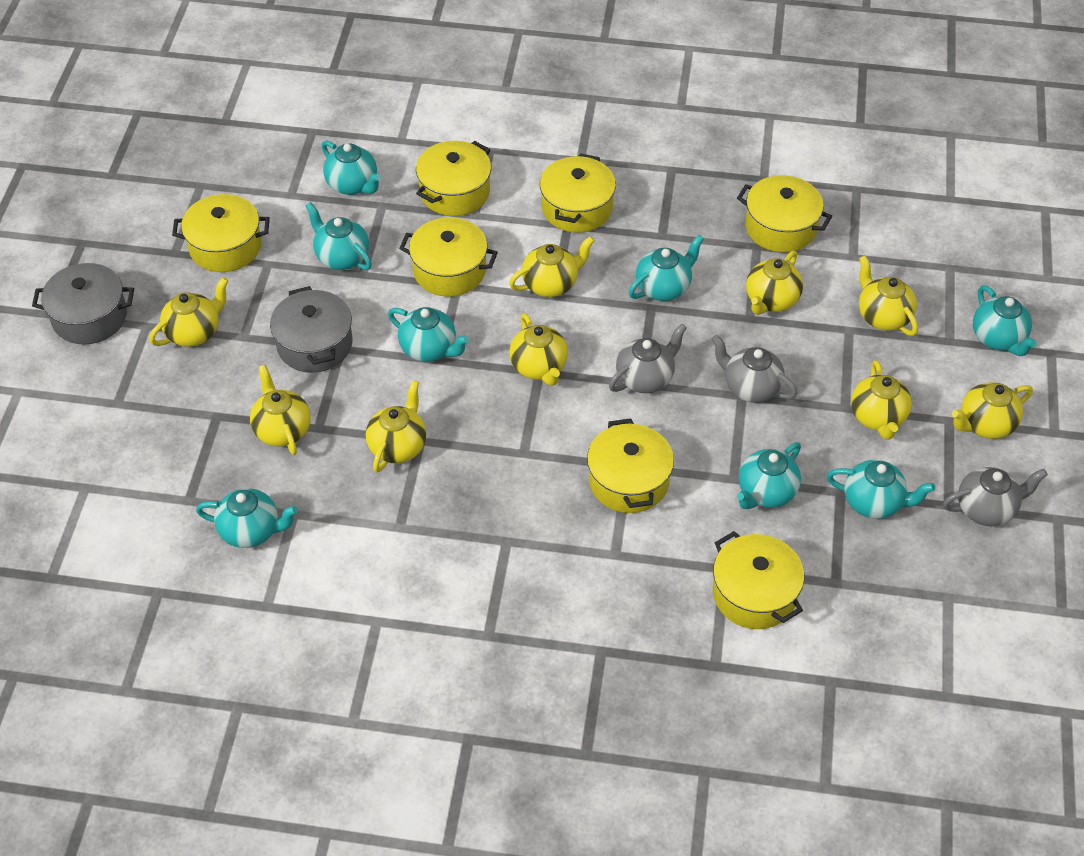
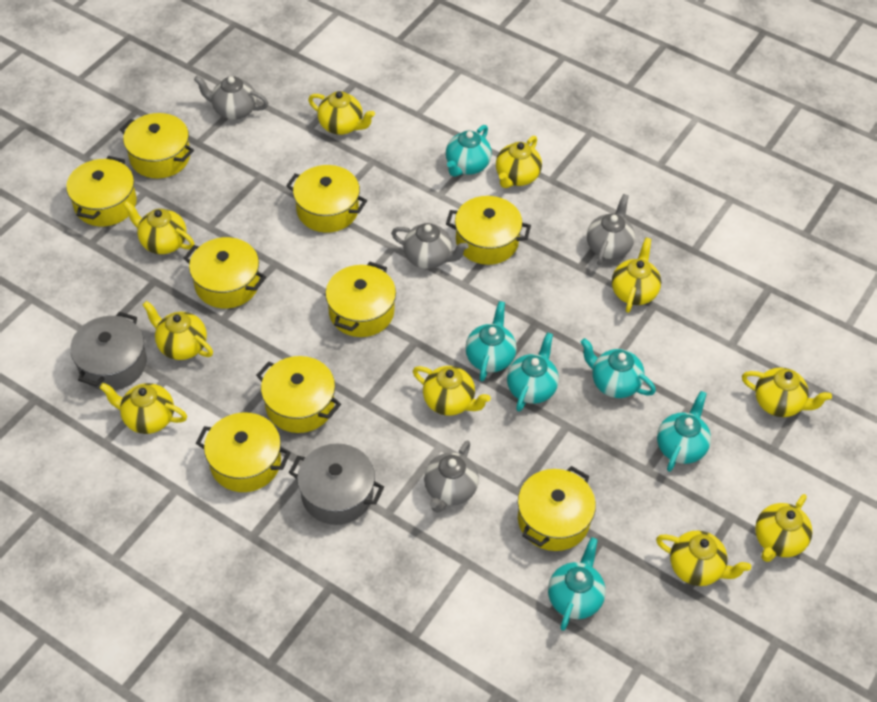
grey teapot: 3 -> 4
turquoise teapot: 8 -> 6
yellow pot: 7 -> 9
yellow teapot: 9 -> 10

